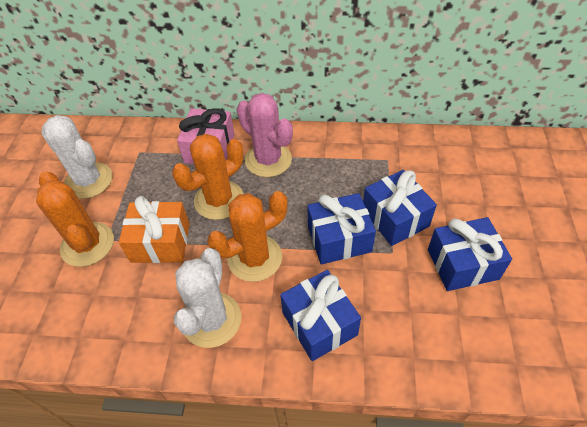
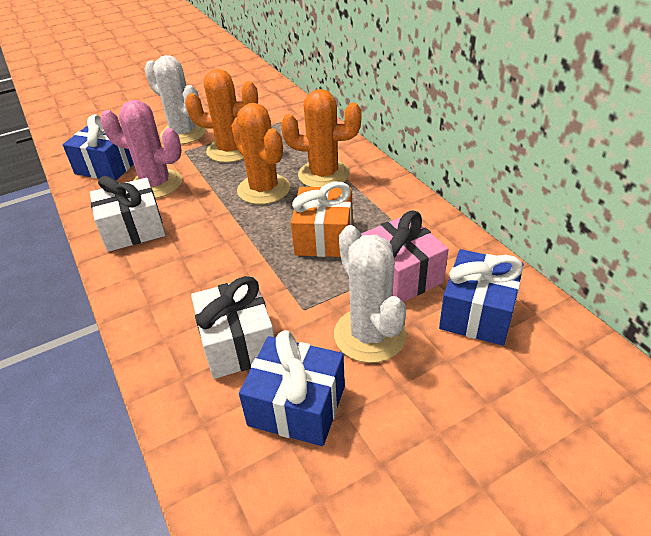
blue gift: 4 -> 3
white gift: 0 -> 2

